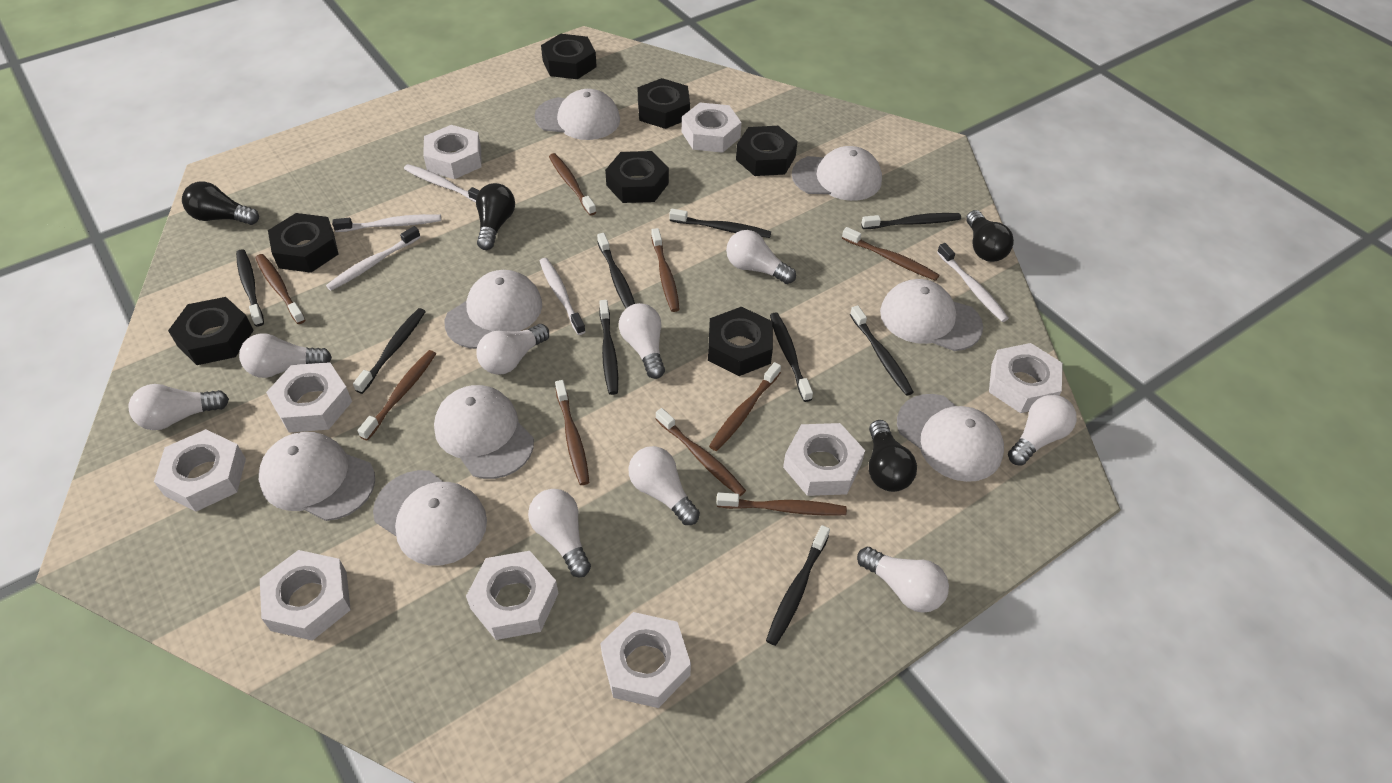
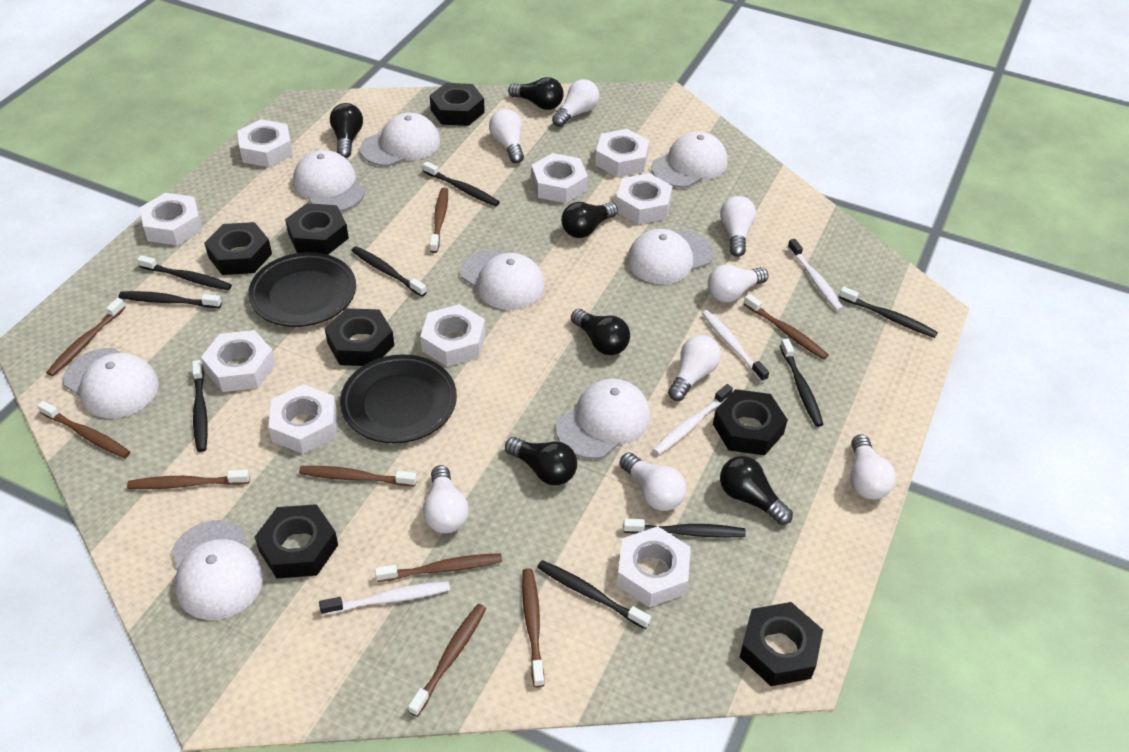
black light bulb: 4 -> 6
black plate: 0 -> 2
white light bulb: 9 -> 8
white toothbrush: 5 -> 4

